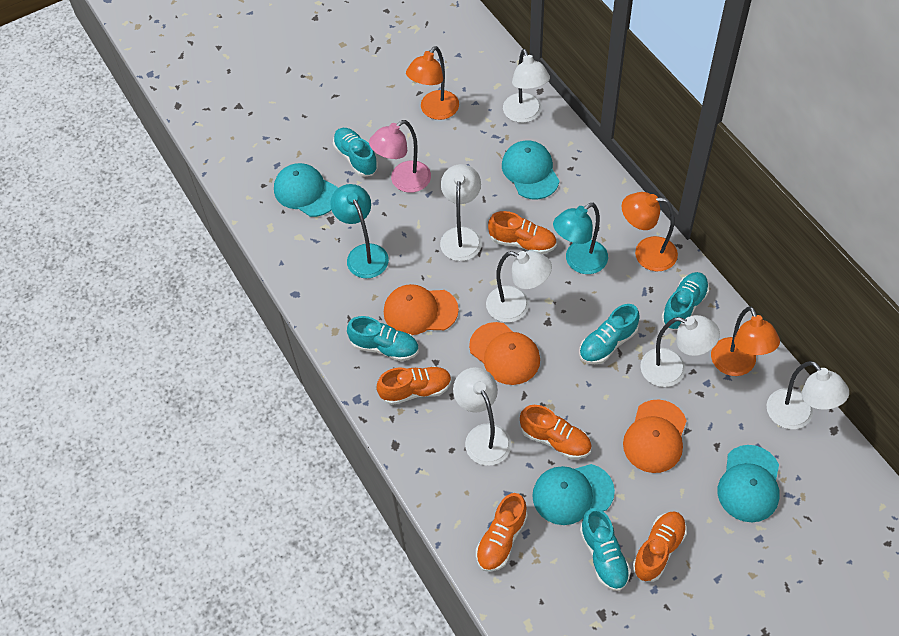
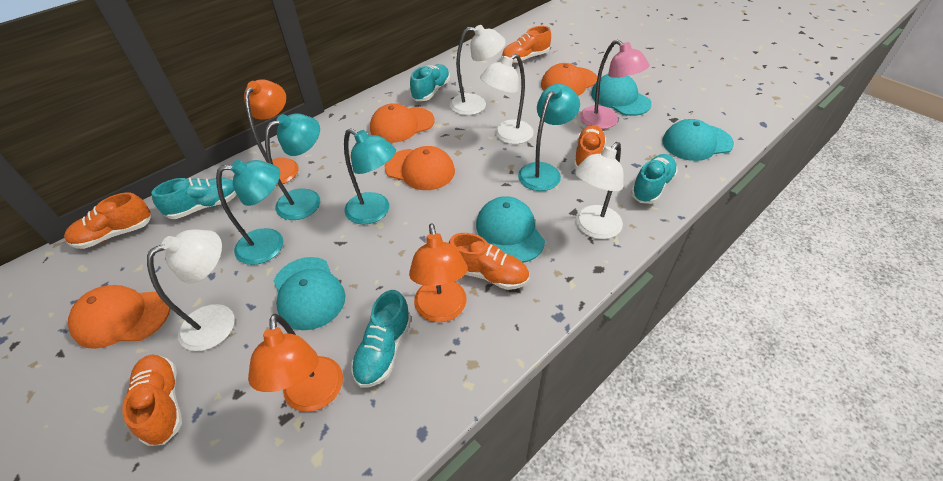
orange cap: 3 -> 4
turquoise lamp: 2 -> 4
turquoise shoe: 5 -> 4
white lamp: 6 -> 4

